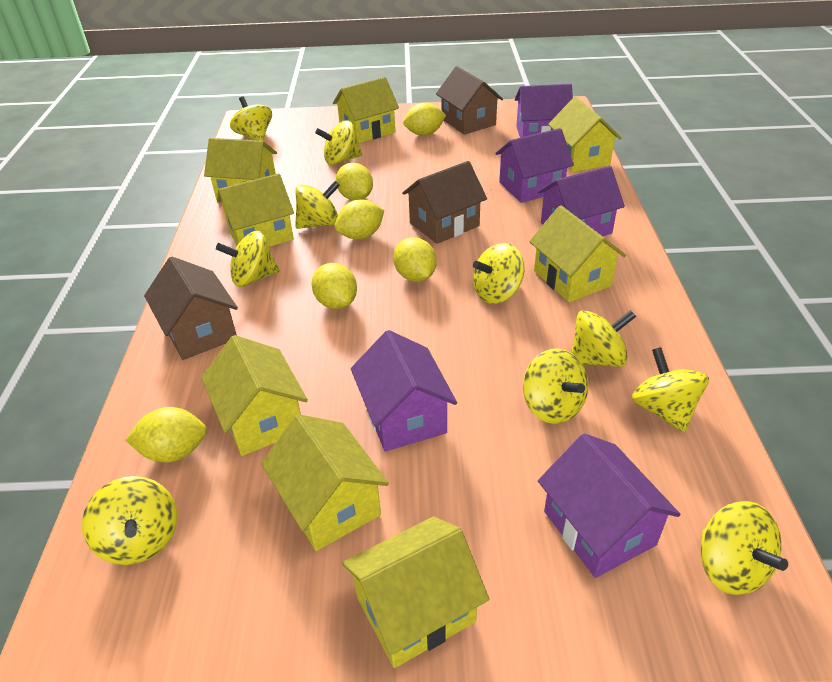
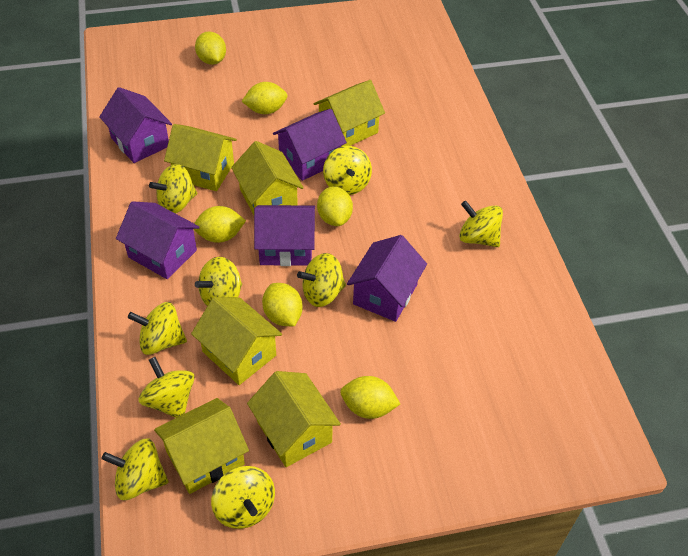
brown house: 3 -> 0
yellow house: 8 -> 6
yellow spinning top: 10 -> 9

